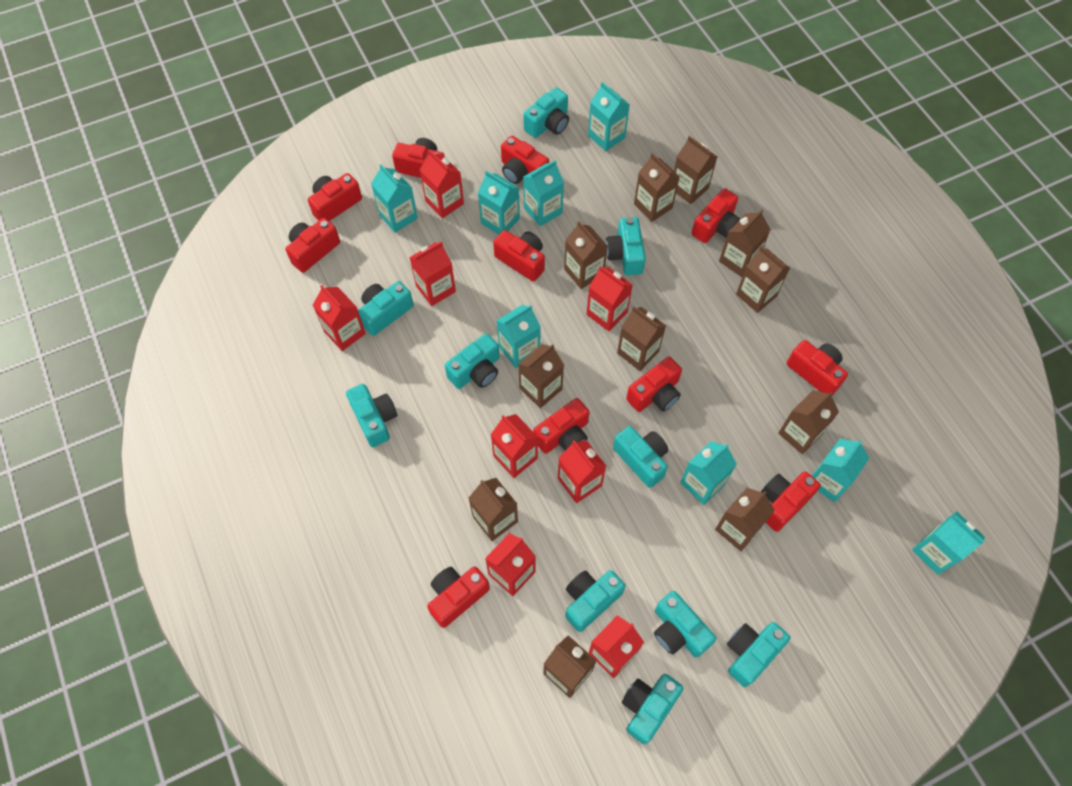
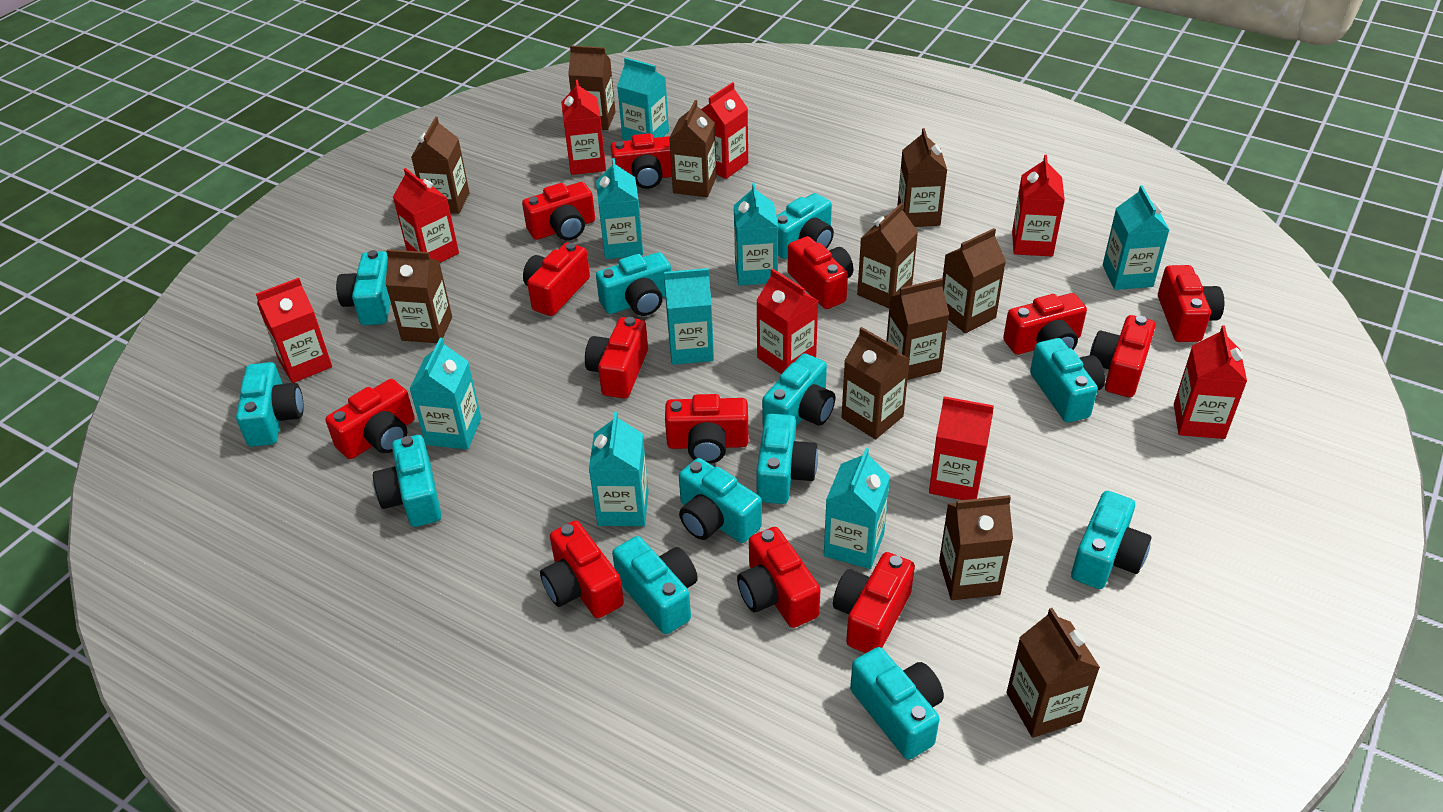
red camera: 11 -> 13
turquoise camera: 10 -> 12

